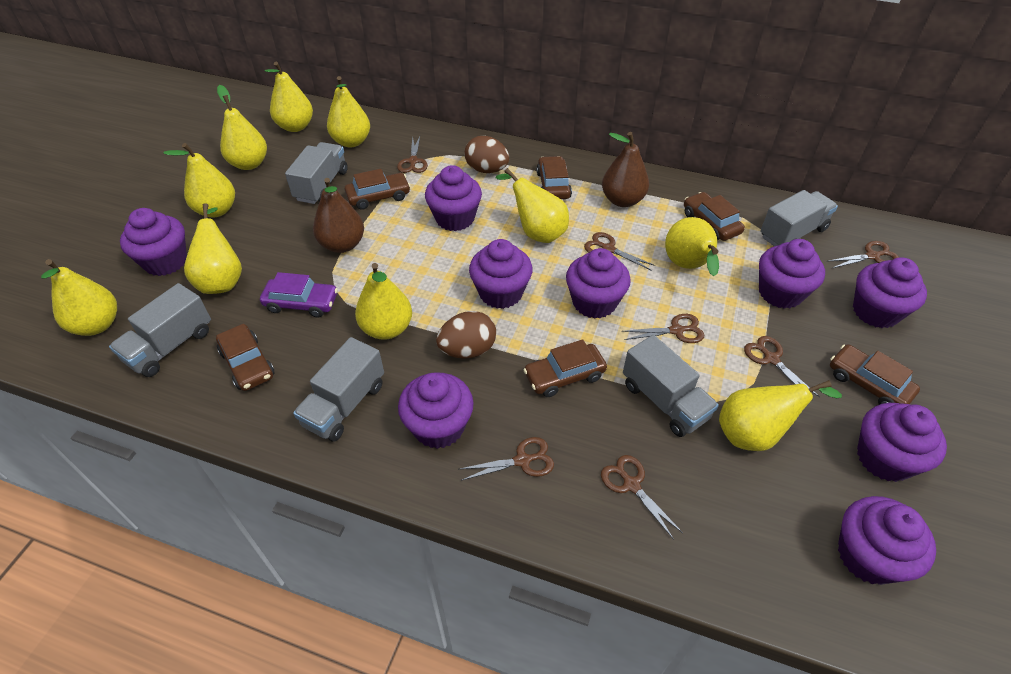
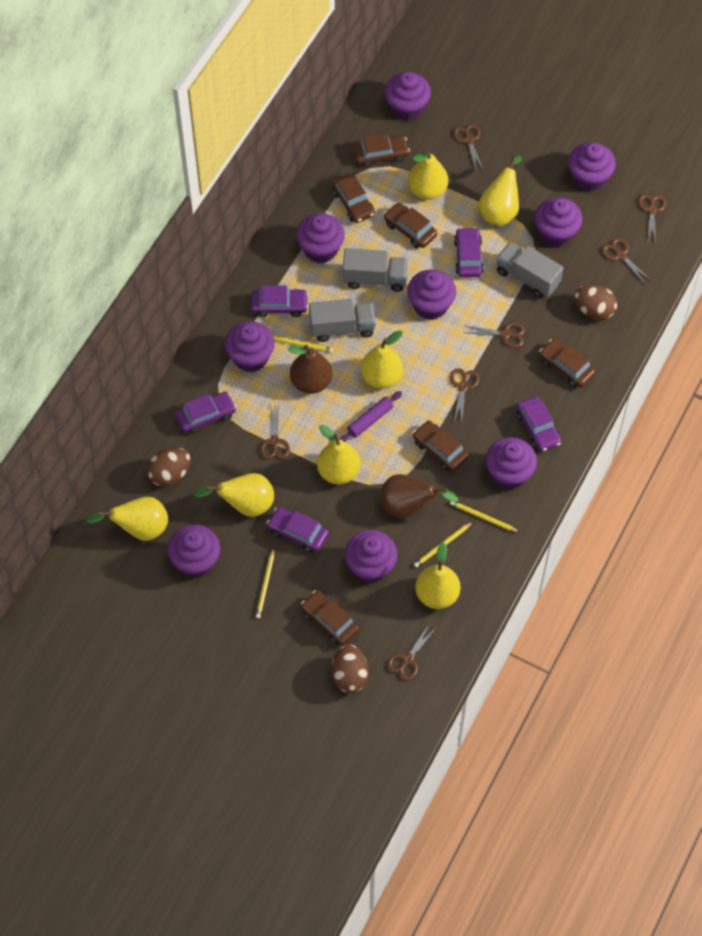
brown egg: 2 -> 3
grey truck: 5 -> 3
purple car: 1 -> 5
purple rolling pin: 0 -> 1
yellow pear: 10 -> 7
yellow pencil: 0 -> 4

